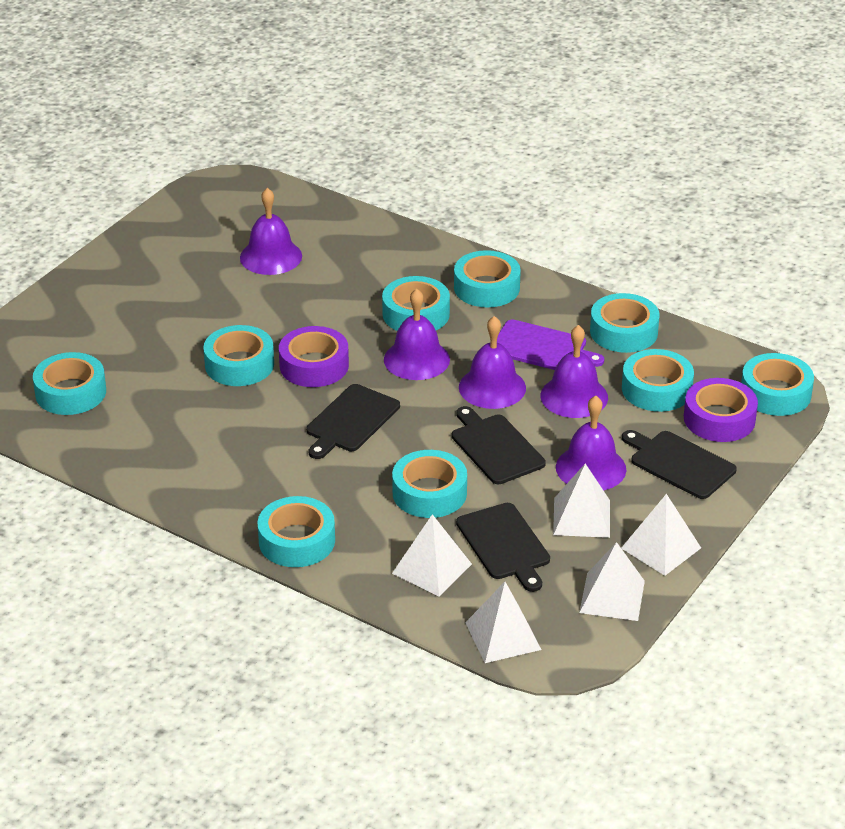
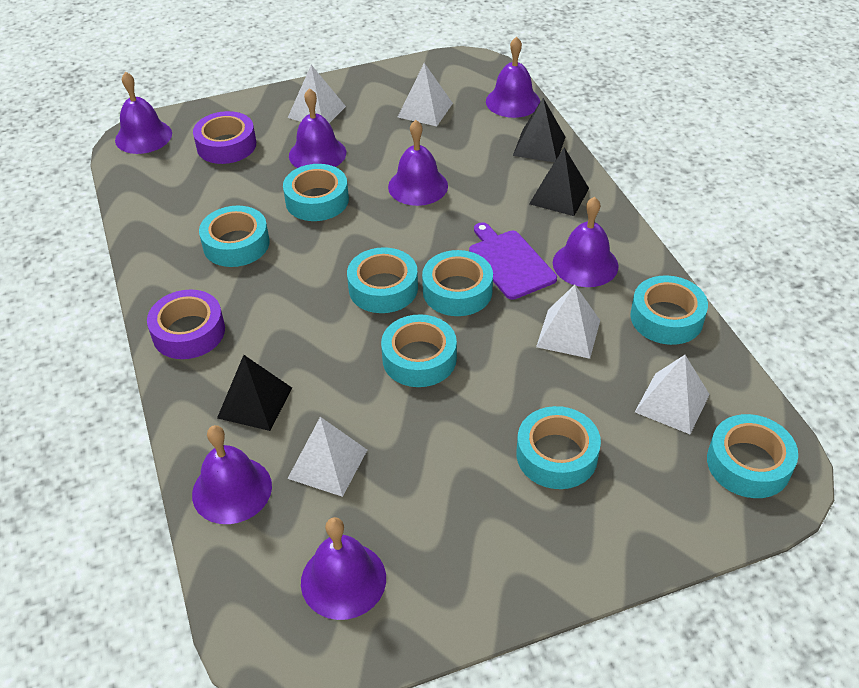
black cutting board: 4 -> 0
black pyramid: 0 -> 3
purple bell: 5 -> 7
turquoise tape: 9 -> 8

